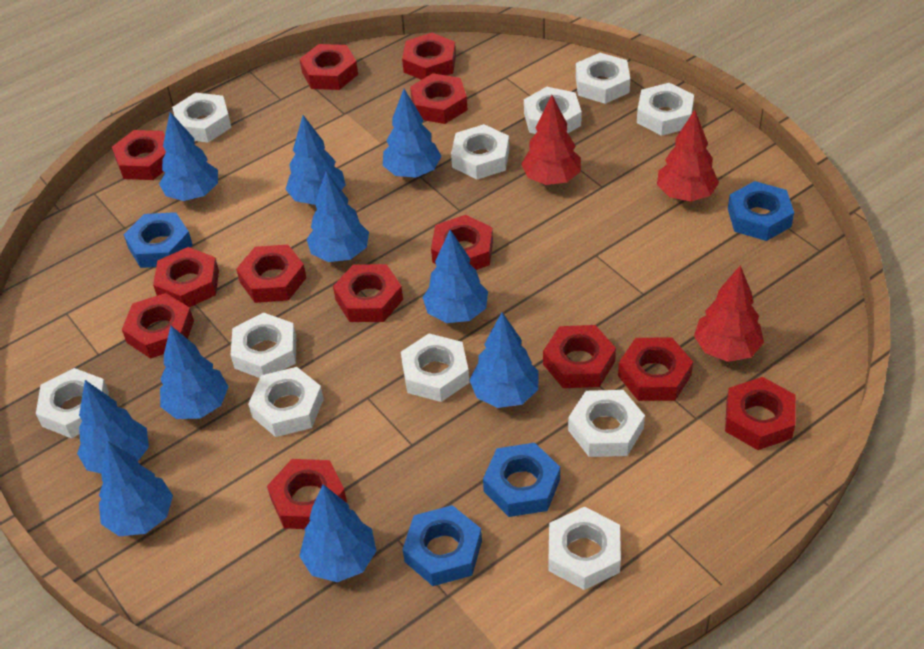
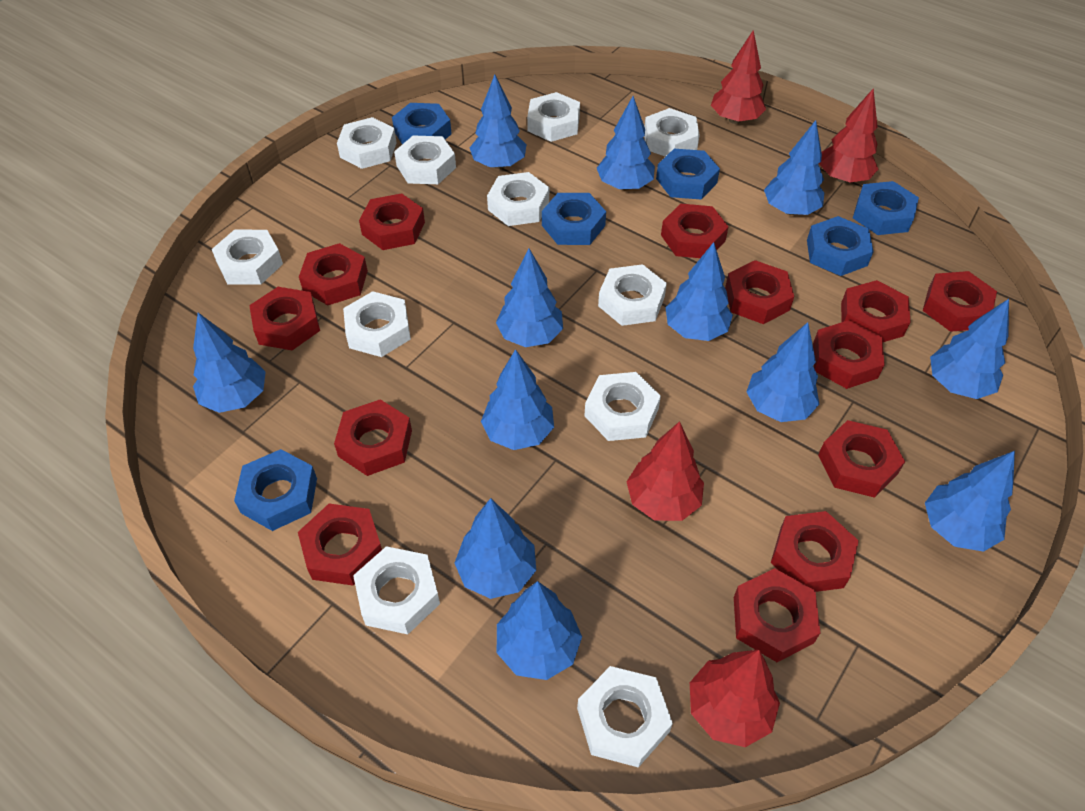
blue nut: 4 -> 6
blue tree: 10 -> 12
red tree: 3 -> 4

